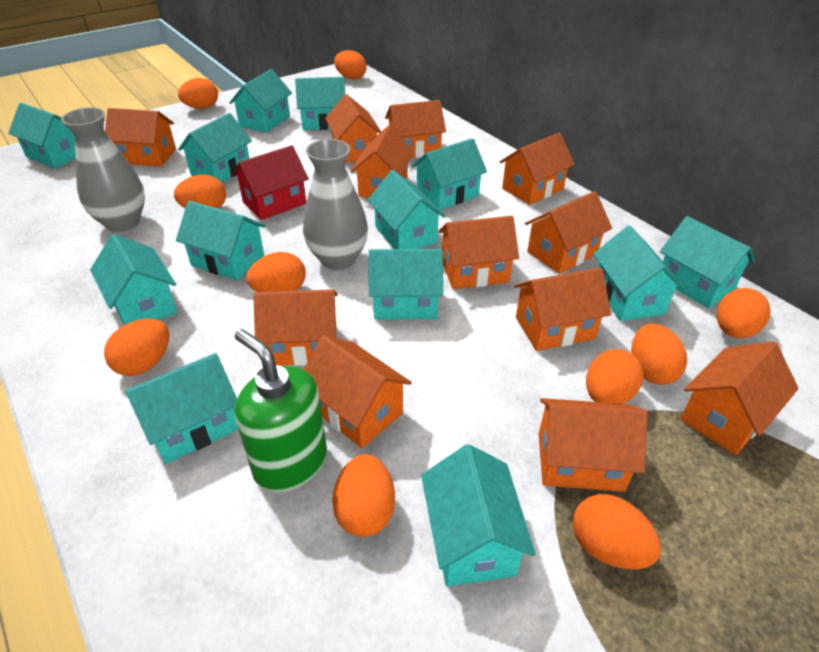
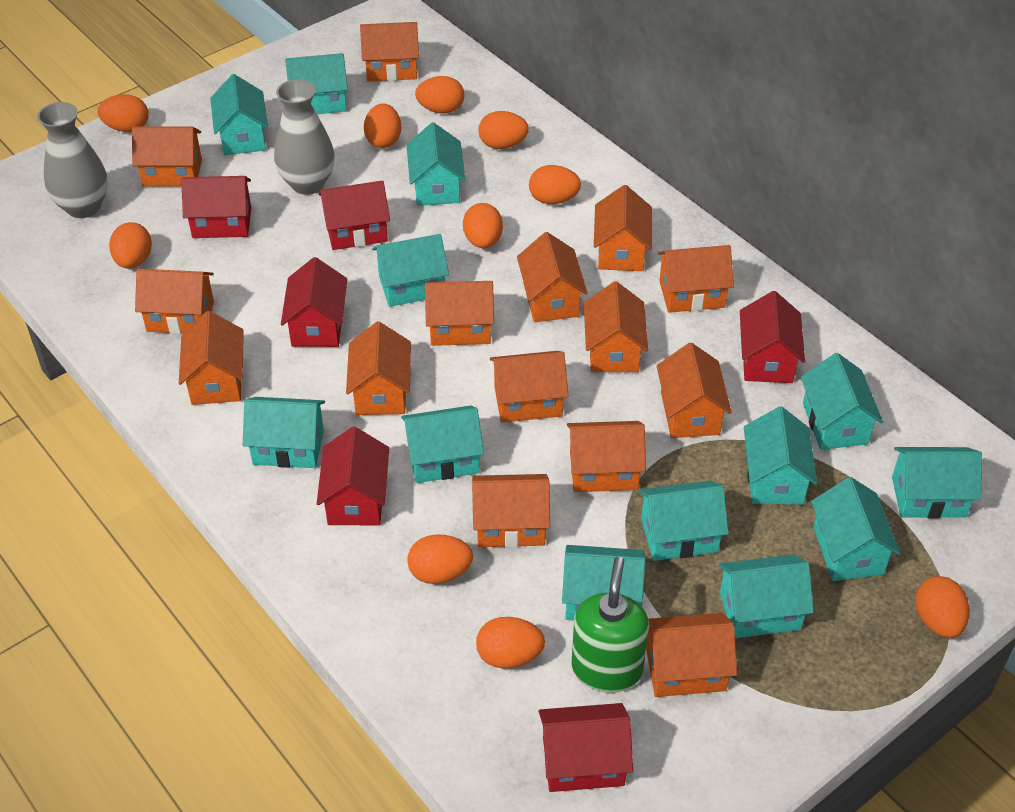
orange house: 12 -> 15
red house: 1 -> 6

